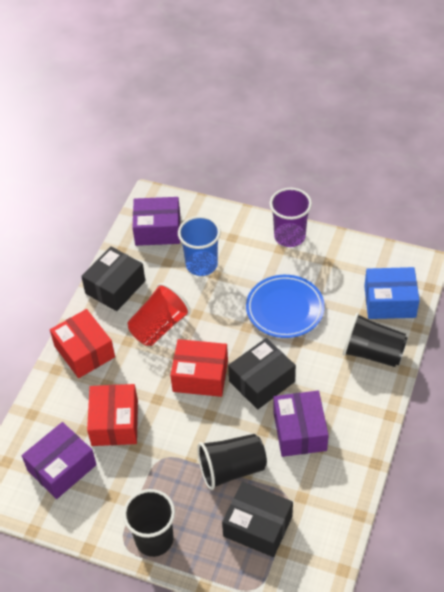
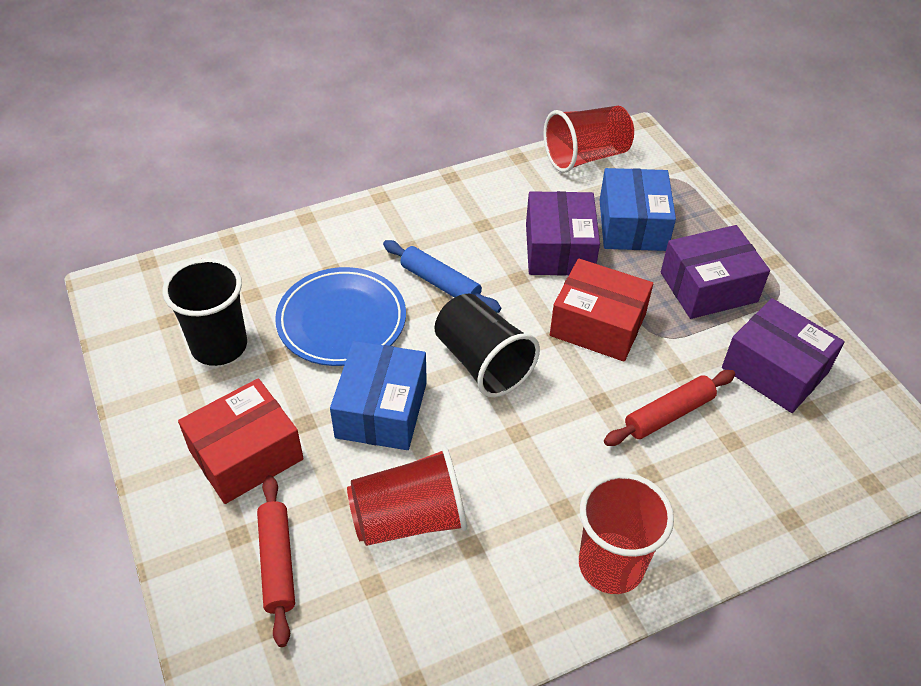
black box: 3 -> 0
black cup: 3 -> 2
blue box: 1 -> 2
blue cup: 1 -> 0
blue rolling pin: 0 -> 1
purple cup: 1 -> 0
red box: 3 -> 2
red cup: 1 -> 3
red rolling pin: 0 -> 2

